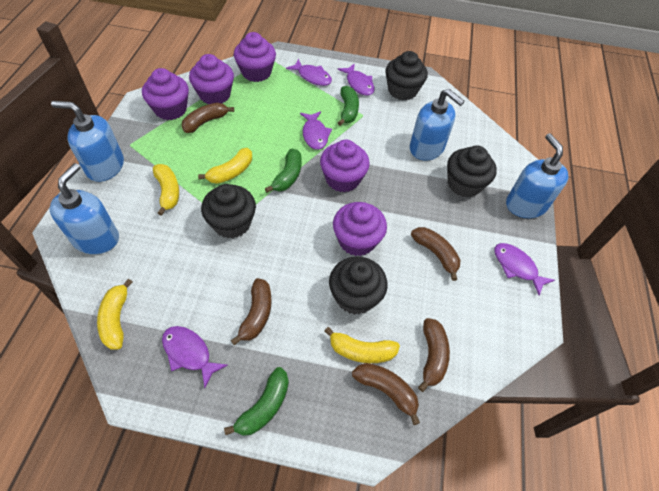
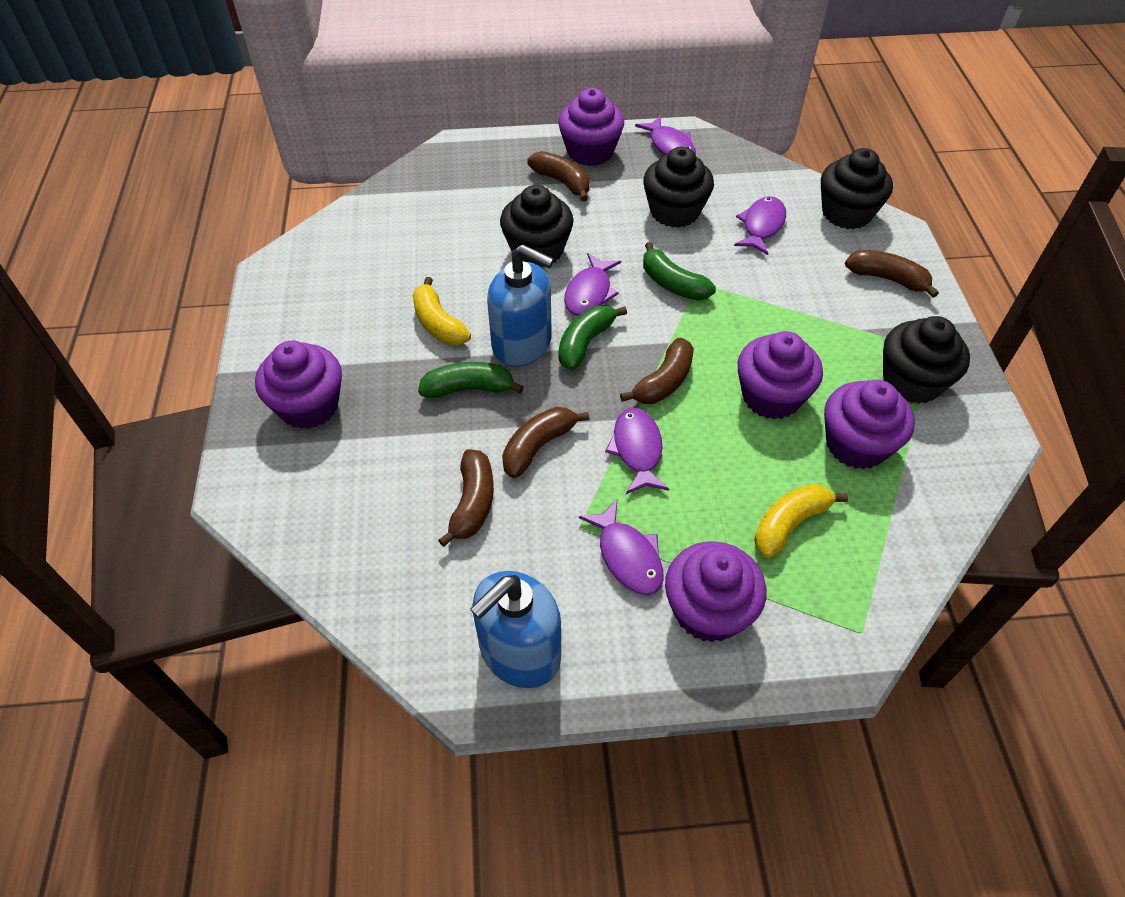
blue soap dispenser: 4 -> 2
yellow banana: 4 -> 2

